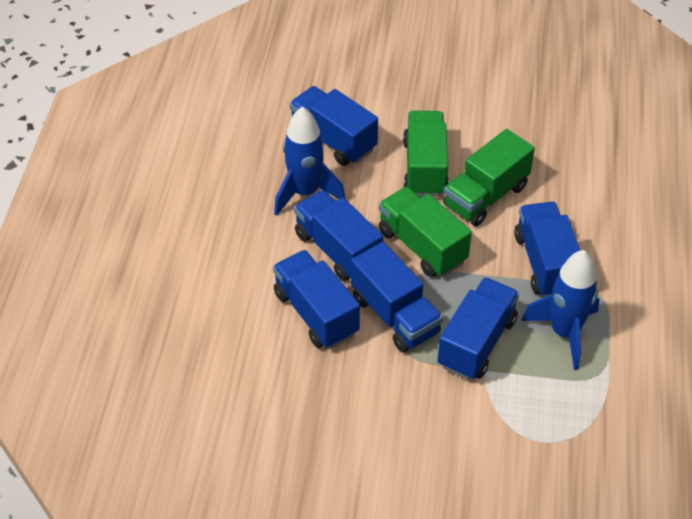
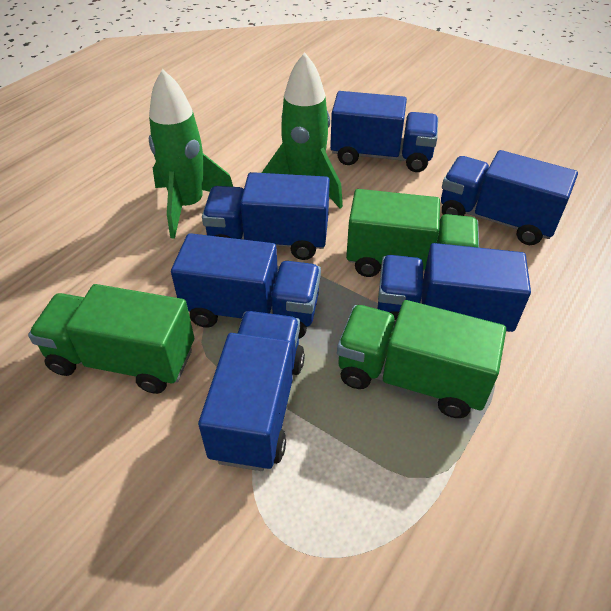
blue rocket: 2 -> 0
green rocket: 0 -> 2

